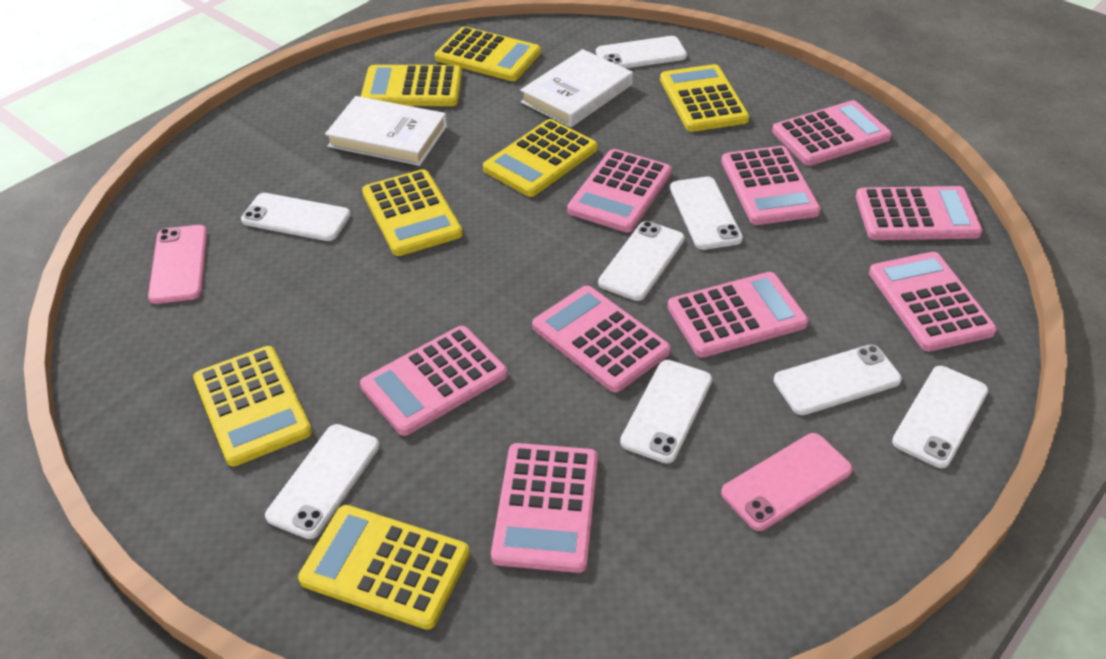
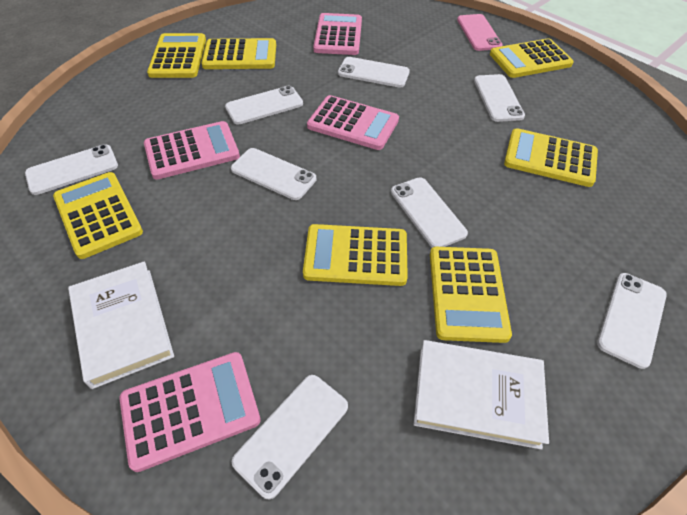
pink calculator: 9 -> 4
pink phone: 2 -> 1

